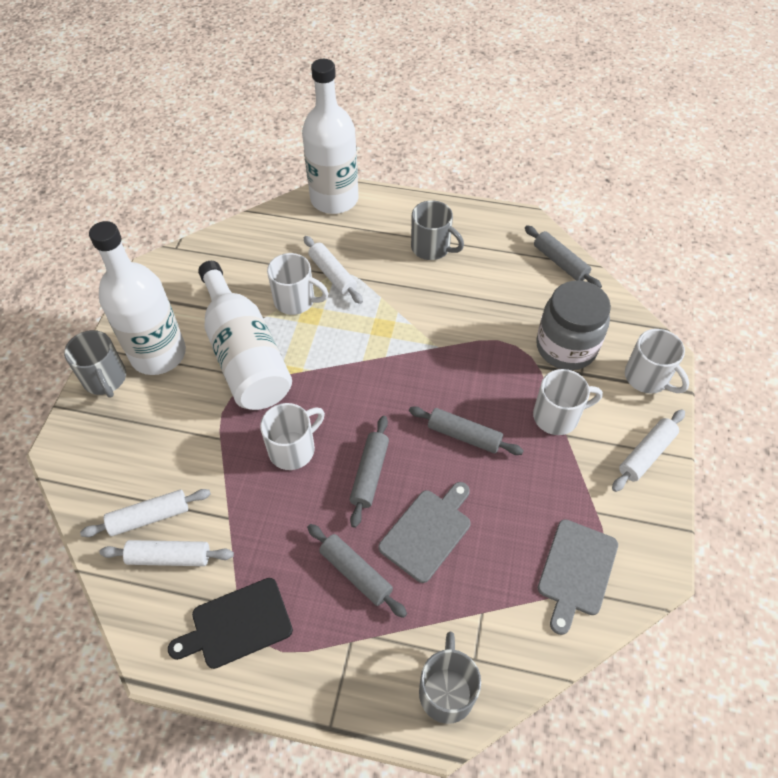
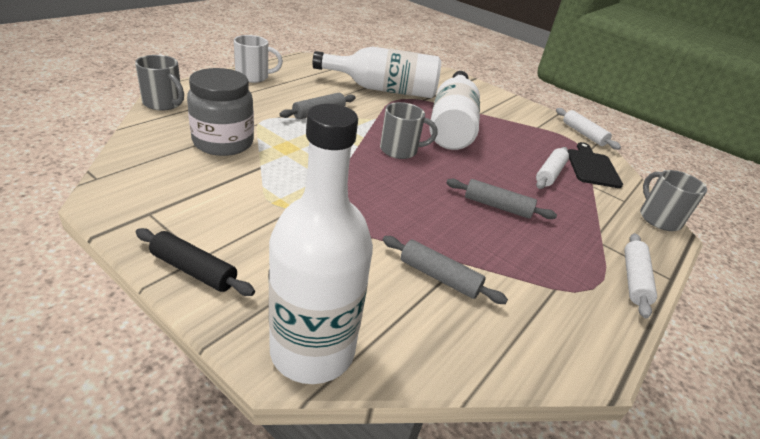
black rolling pin: 0 -> 1
grey cutting board: 2 -> 0
grey rolling pin: 4 -> 3
white mug: 4 -> 1
white rolling pin: 4 -> 3

